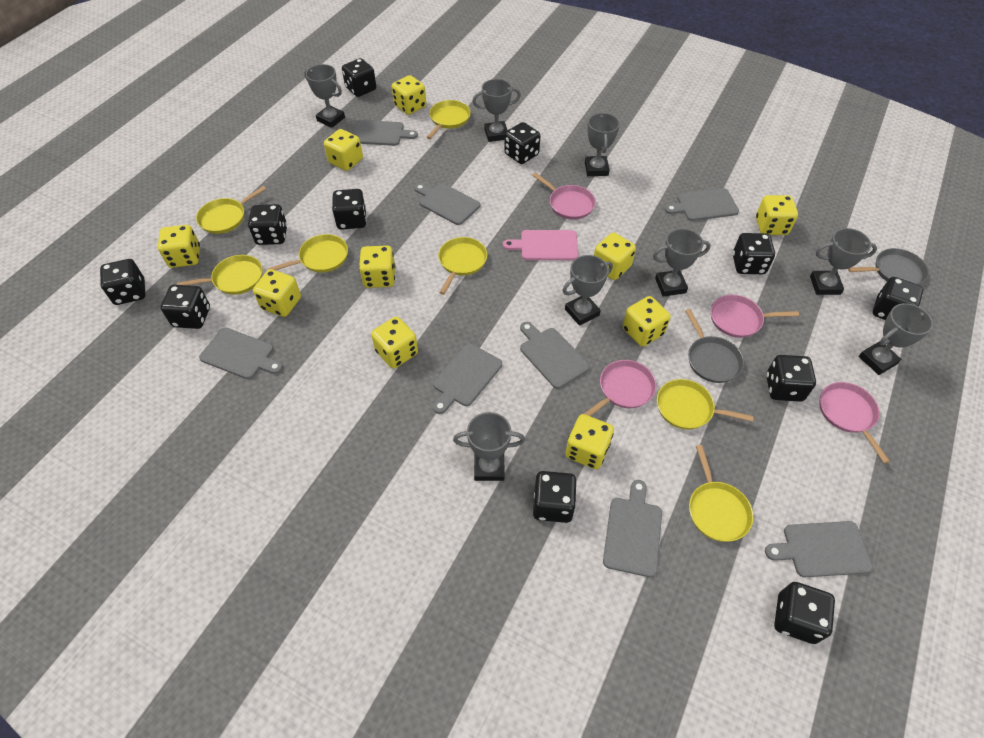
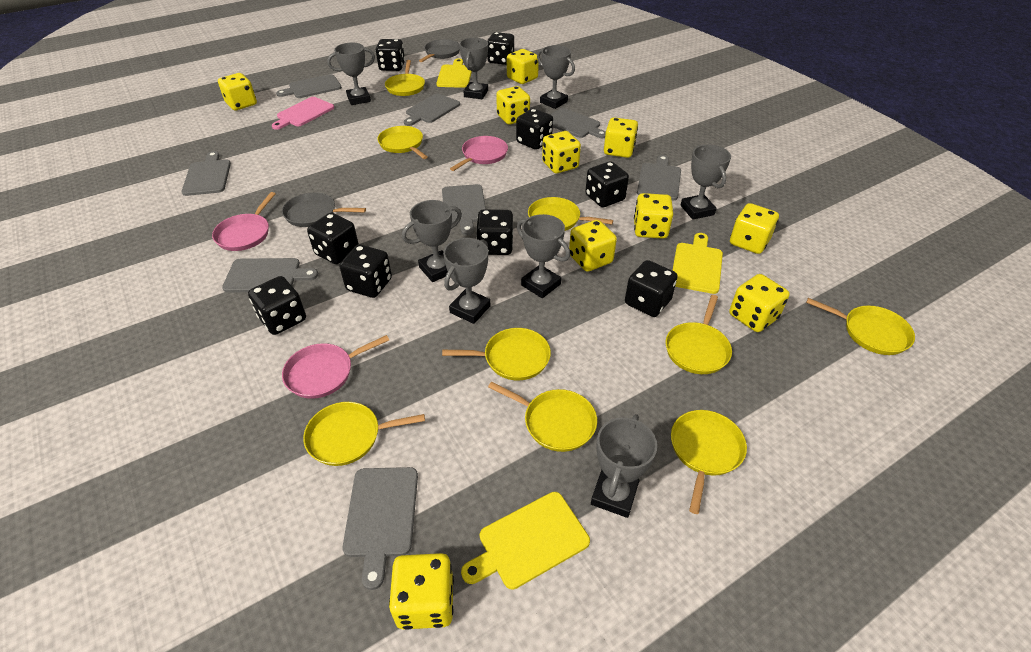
black dice: 11 -> 9
pink pan: 4 -> 3
yellow cutting board: 0 -> 3
yellow pan: 7 -> 9

